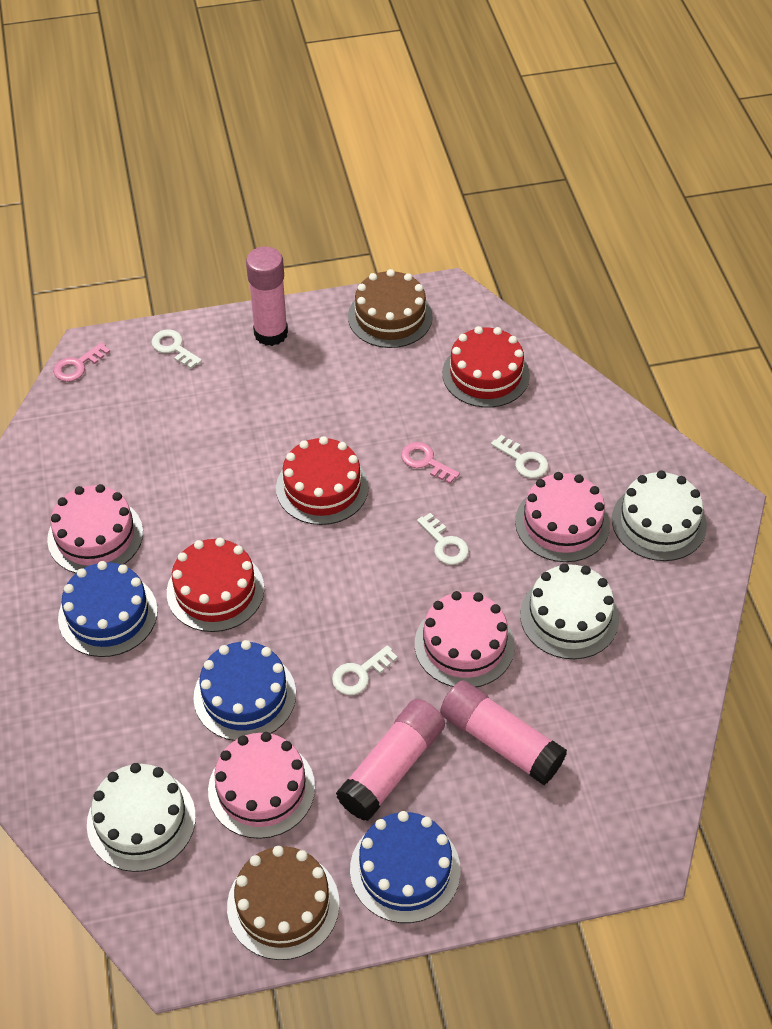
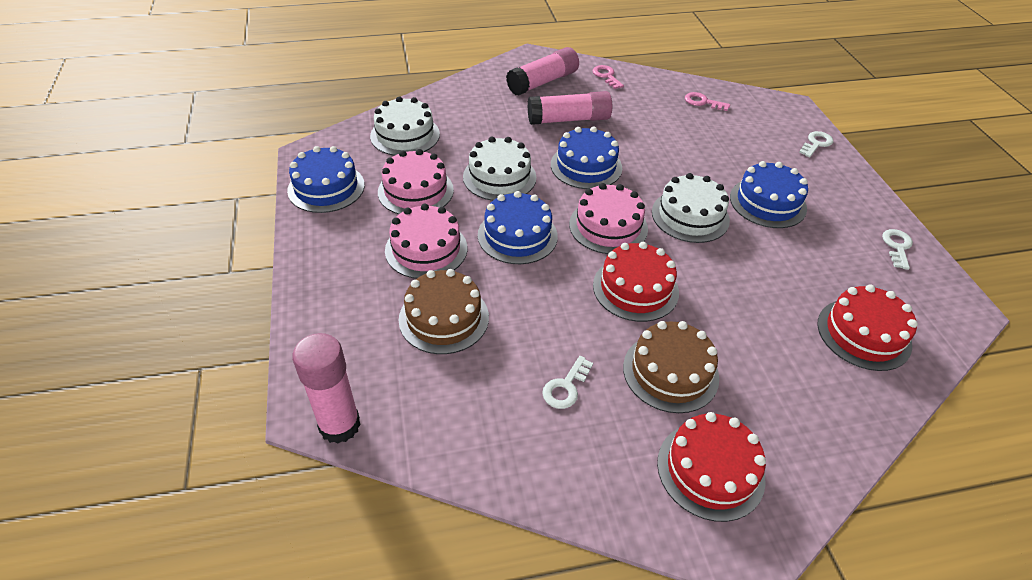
blue cake: 3 -> 4
pink cake: 4 -> 3
white key: 4 -> 3

